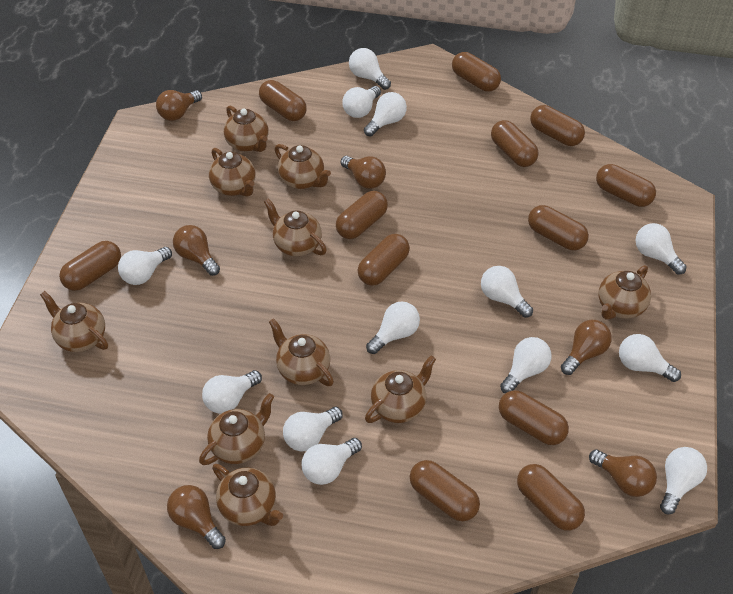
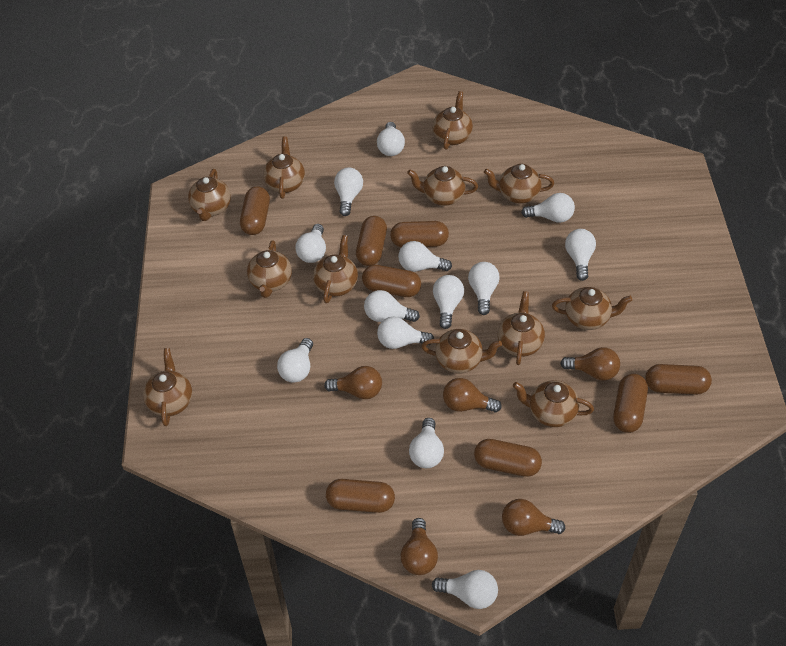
brown capsule: 12 -> 8
brown light bulb: 6 -> 5
brown teapot: 10 -> 12

